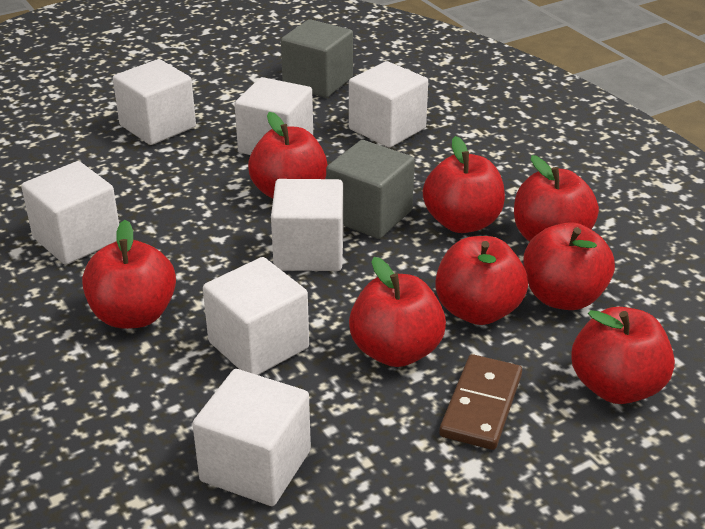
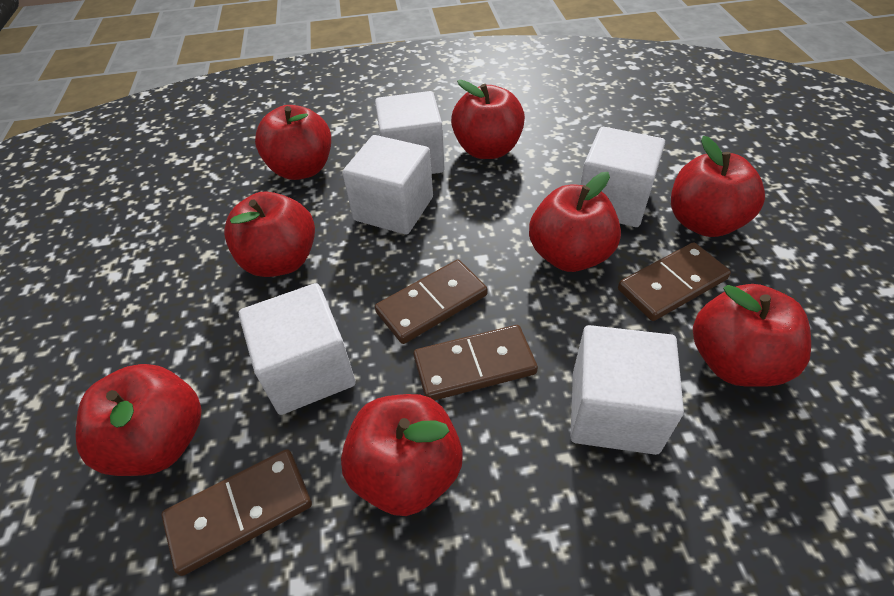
brown domino: 1 -> 4
grey cube: 2 -> 0
white cube: 7 -> 5

